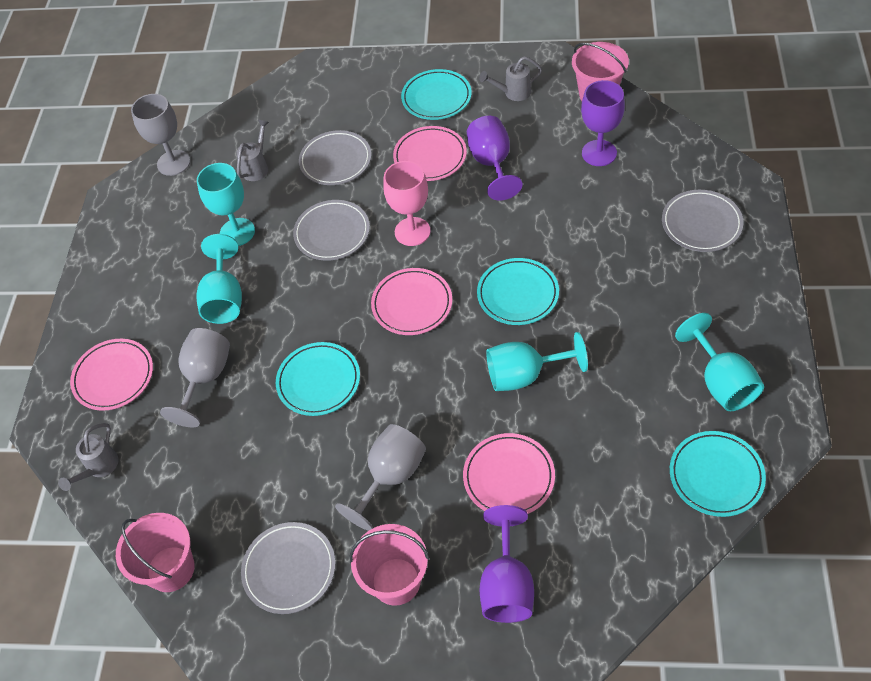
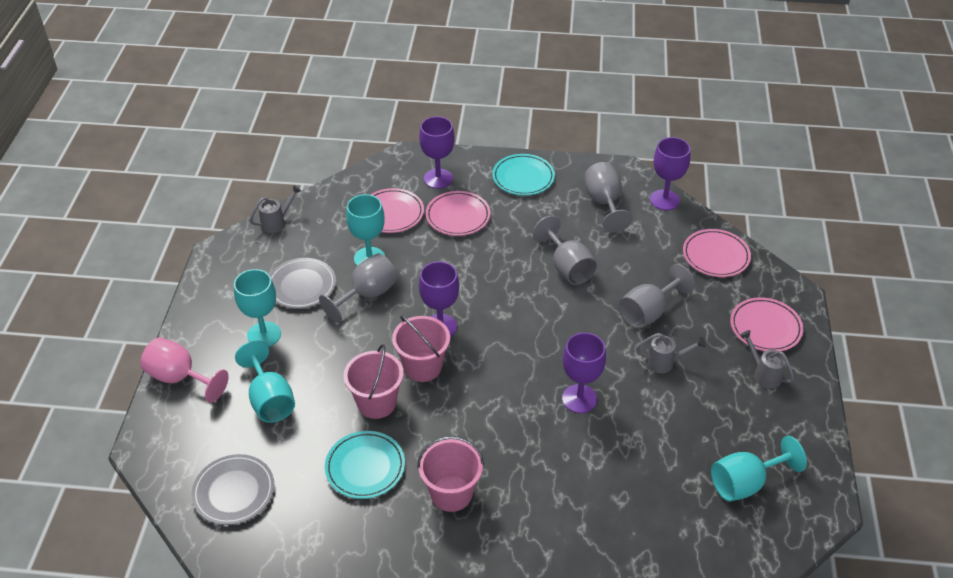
grey goblet: 3 -> 4
grey plate: 4 -> 2
purple goblet: 3 -> 4
turquoise plate: 4 -> 2

